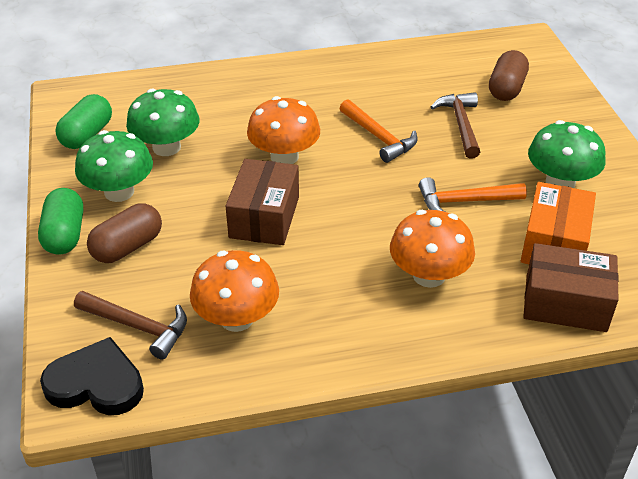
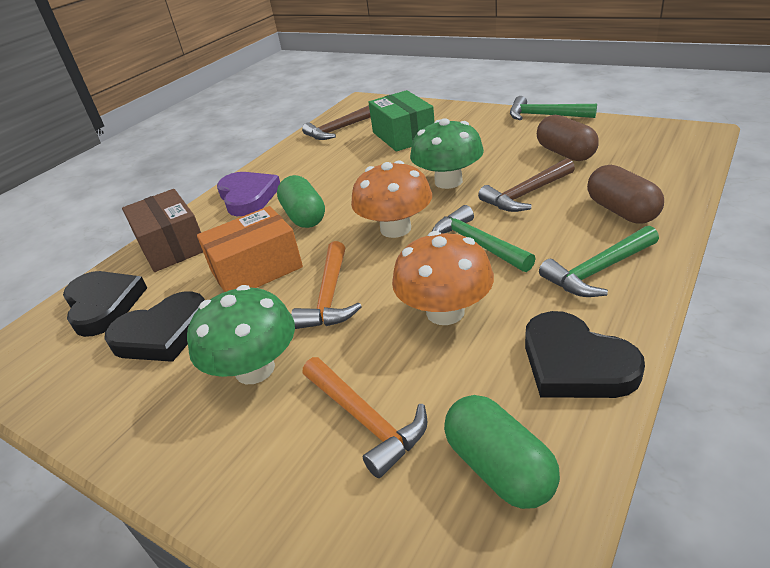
black heart: 1 -> 3
brown box: 2 -> 1
green box: 0 -> 1
green hammer: 0 -> 3
green mushroom: 3 -> 2
orange mushroom: 3 -> 2
purple heart: 0 -> 1

